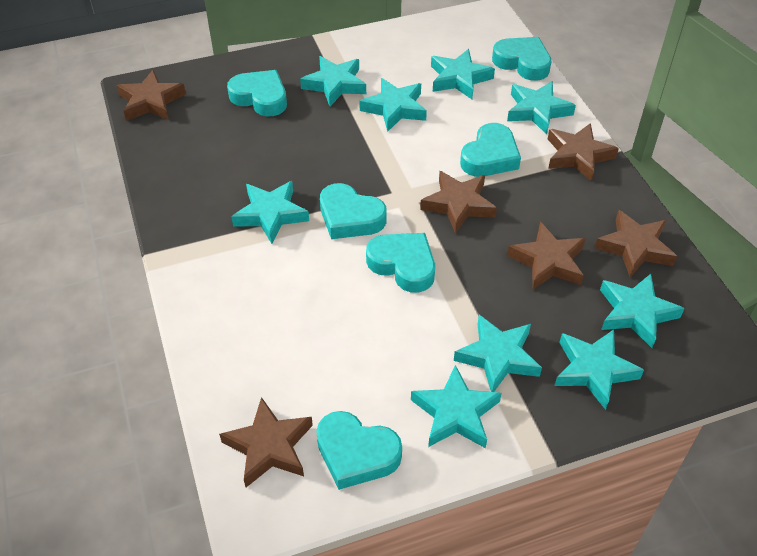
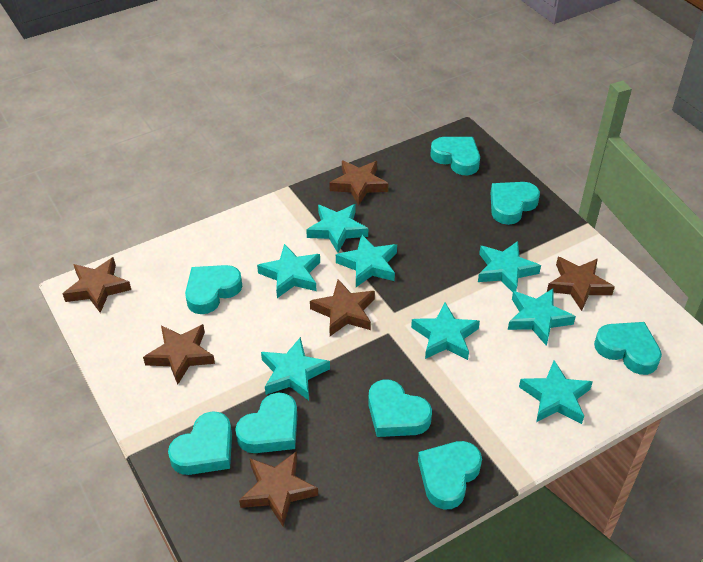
turquoise heart: 6 -> 8
turquoise star: 9 -> 8

